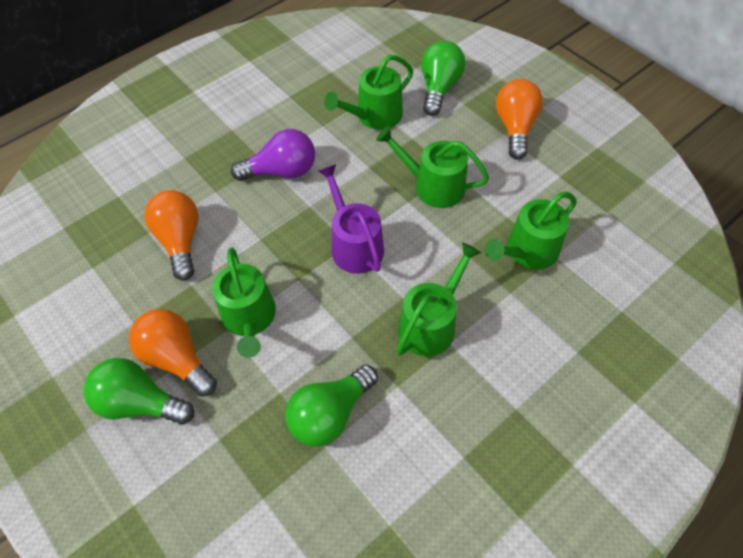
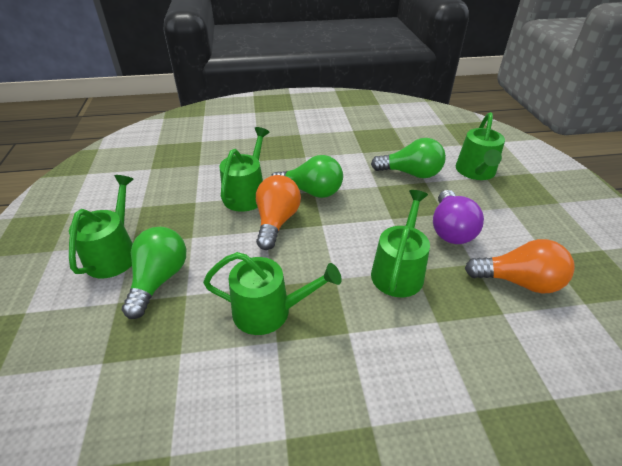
orange light bulb: 3 -> 2
purple watering can: 1 -> 0

